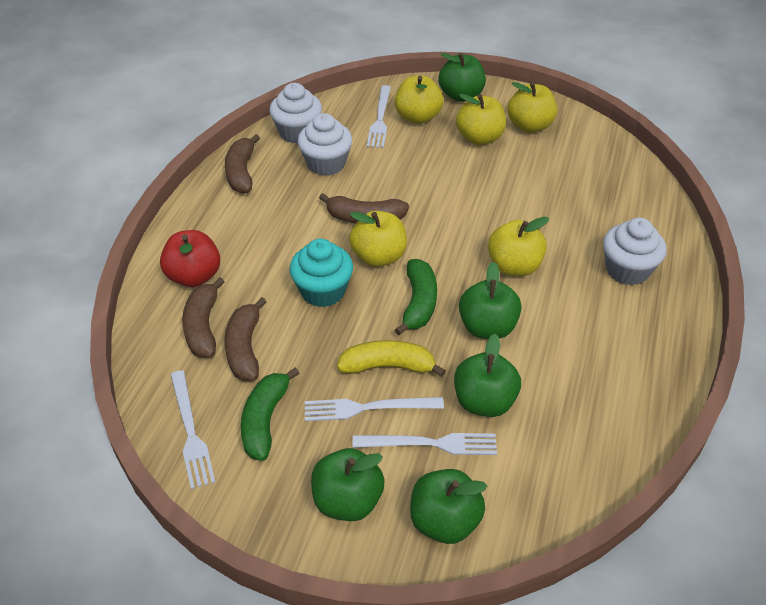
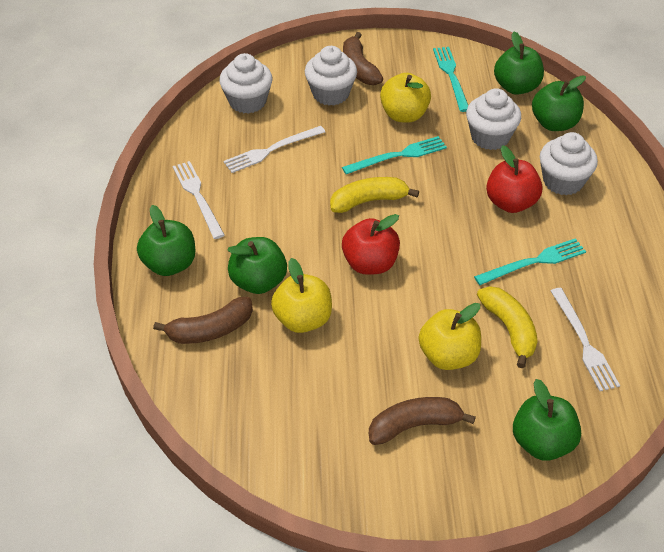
brown banana: 4 -> 3
green banana: 2 -> 0
red apple: 1 -> 2
turquoise cupcake: 1 -> 0
turquoise fork: 0 -> 3
white cupcake: 3 -> 4
white fork: 4 -> 3
yellow apple: 5 -> 3
yellow banana: 1 -> 2

